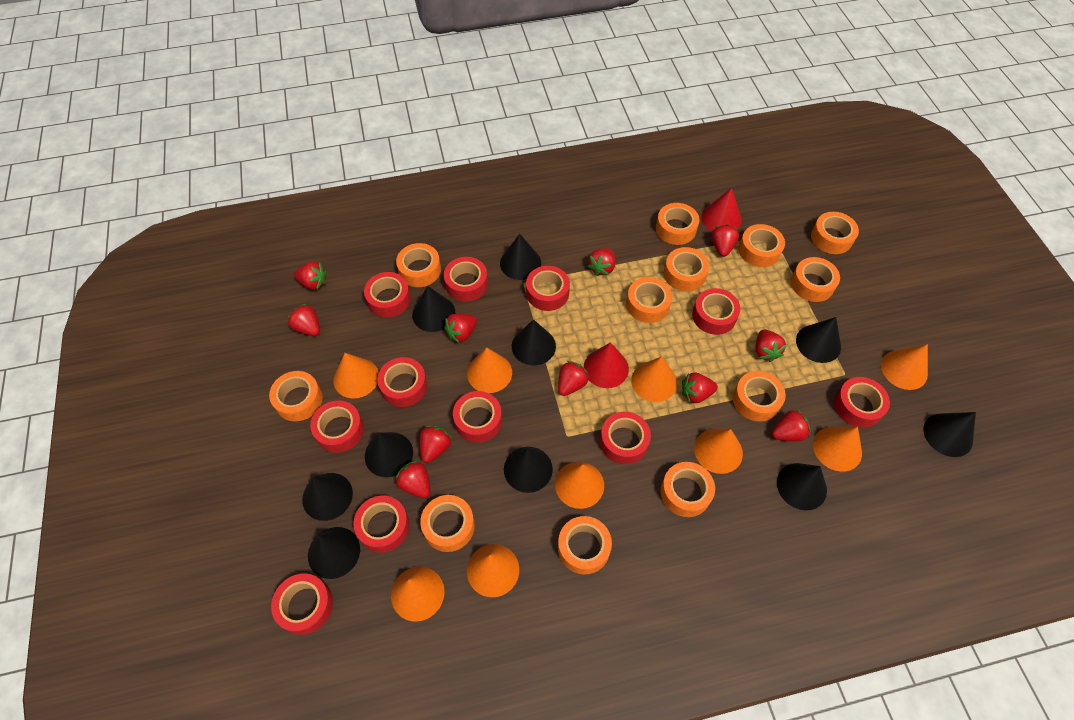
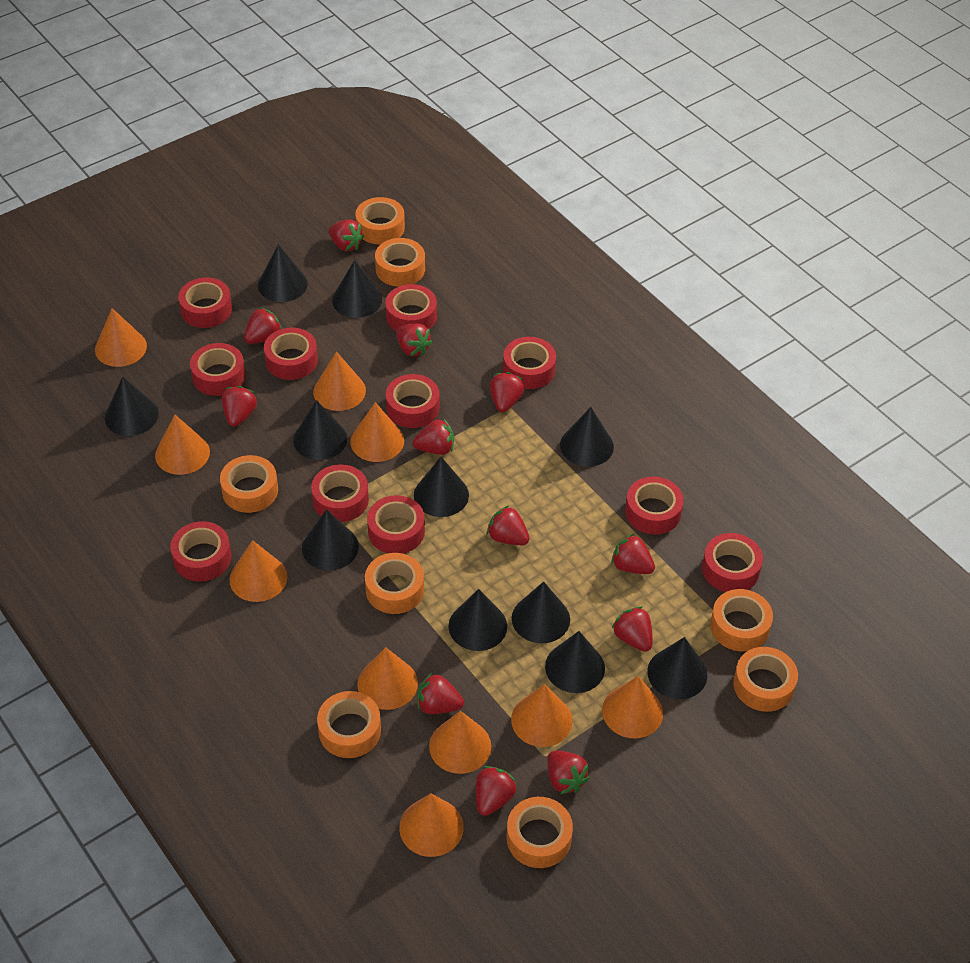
black cone: 10 -> 11
orange cone: 9 -> 10
orange tape: 12 -> 8
red cone: 2 -> 0
red strawberry: 11 -> 12

